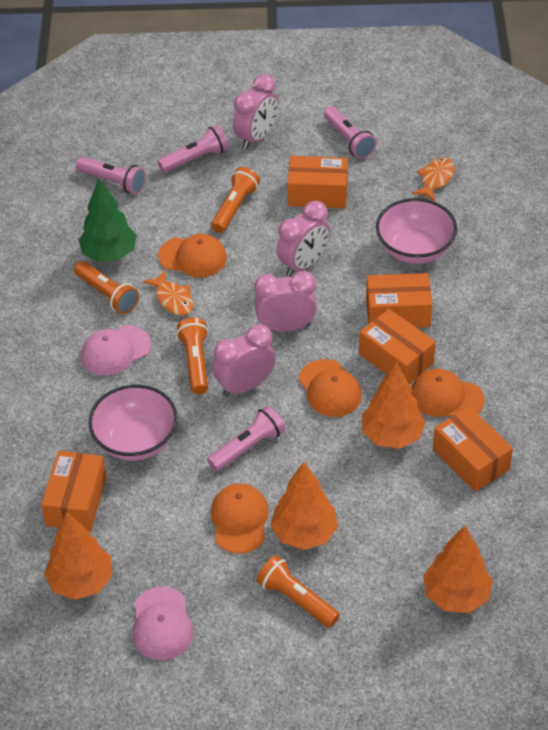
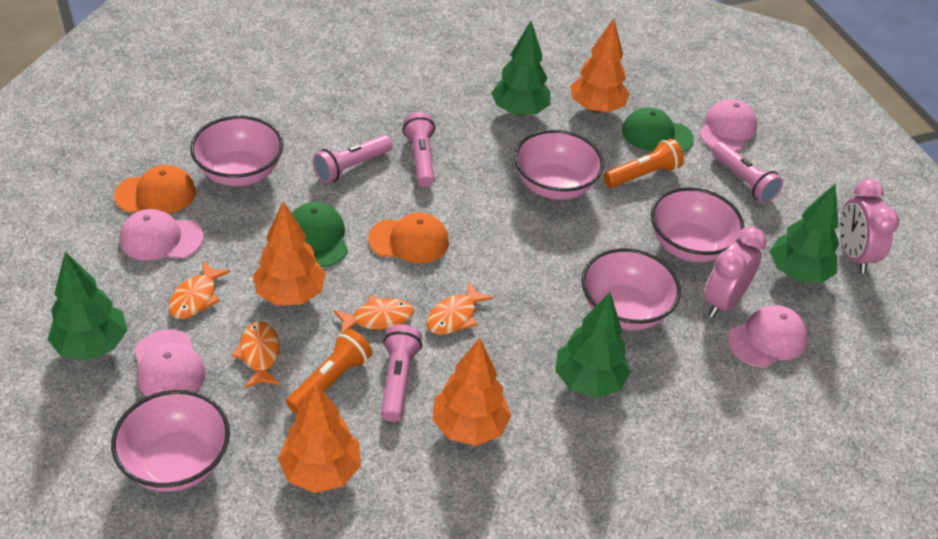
green cap: 0 -> 2
green tree: 1 -> 4
orange box: 5 -> 0
orange cap: 4 -> 2
orange fish: 2 -> 4
orange flashlight: 4 -> 2
pink bowl: 2 -> 5
pink cap: 2 -> 4
pink clock: 4 -> 2

